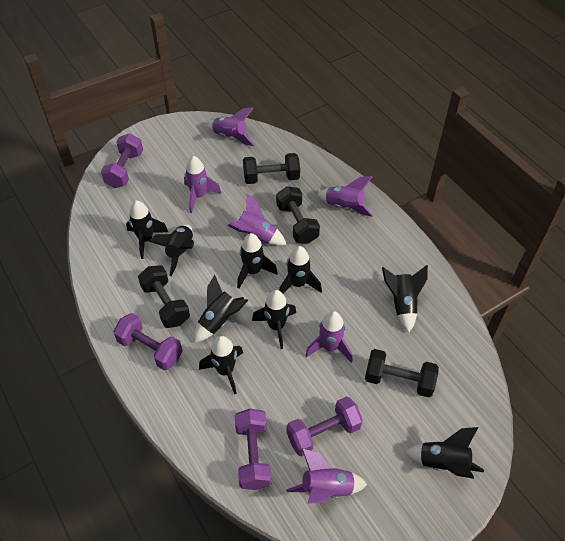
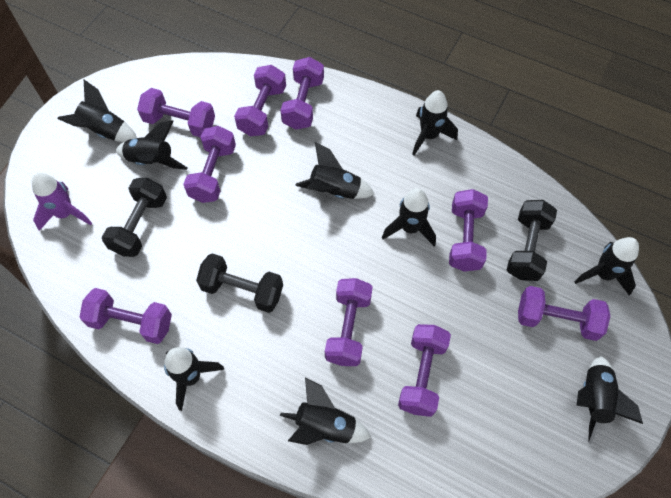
black dumbbell: 4 -> 3
purple dumbbell: 4 -> 9
purple rocket: 6 -> 1

